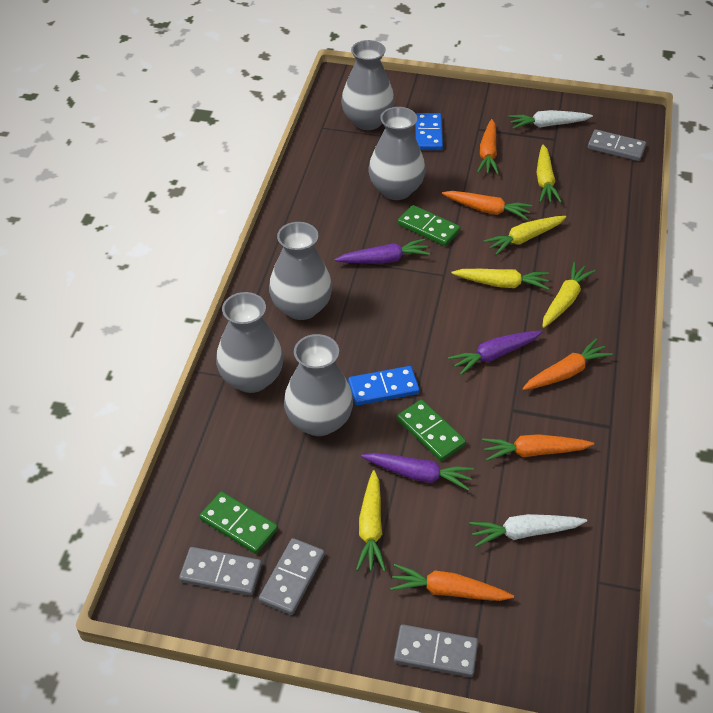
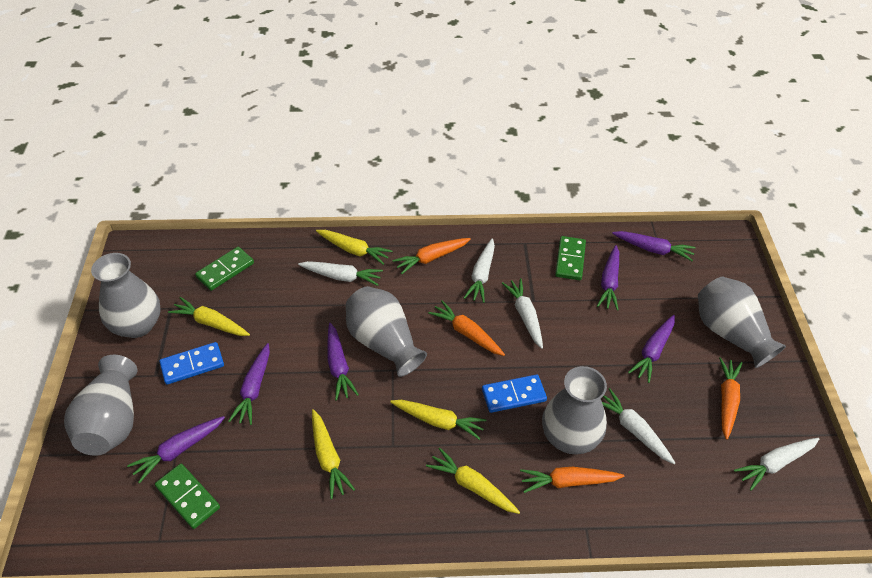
grey domino: 4 -> 0
orange carrot: 5 -> 4
purple carrot: 3 -> 6
white carrot: 2 -> 5

